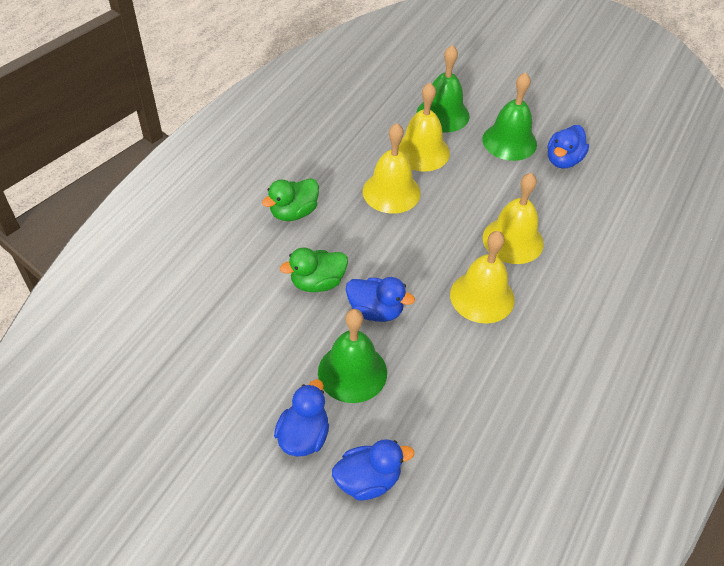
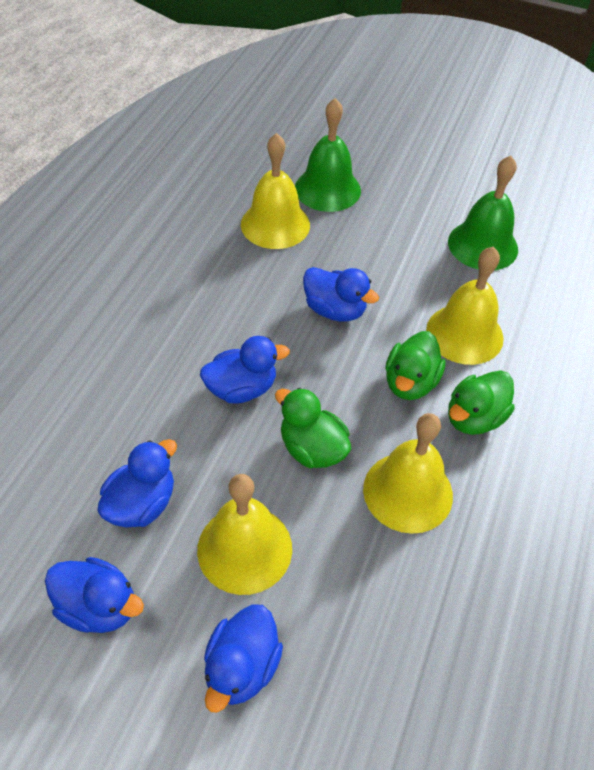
blue duck: 4 -> 5
green bell: 3 -> 2
green duck: 2 -> 3

